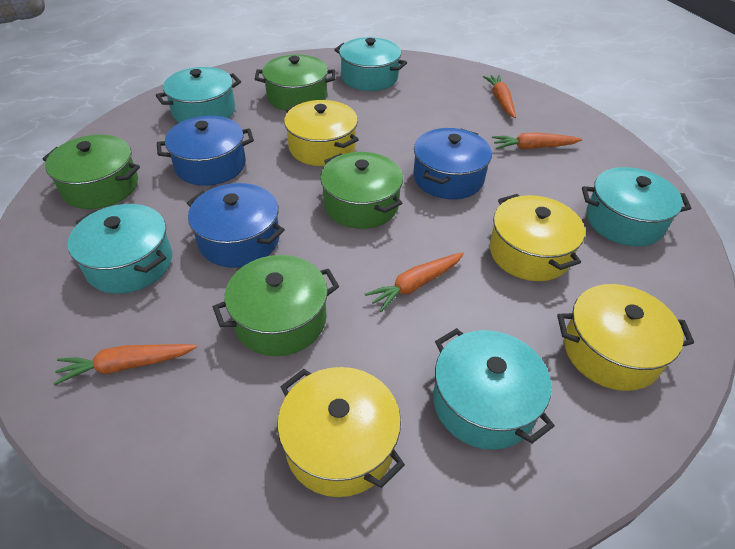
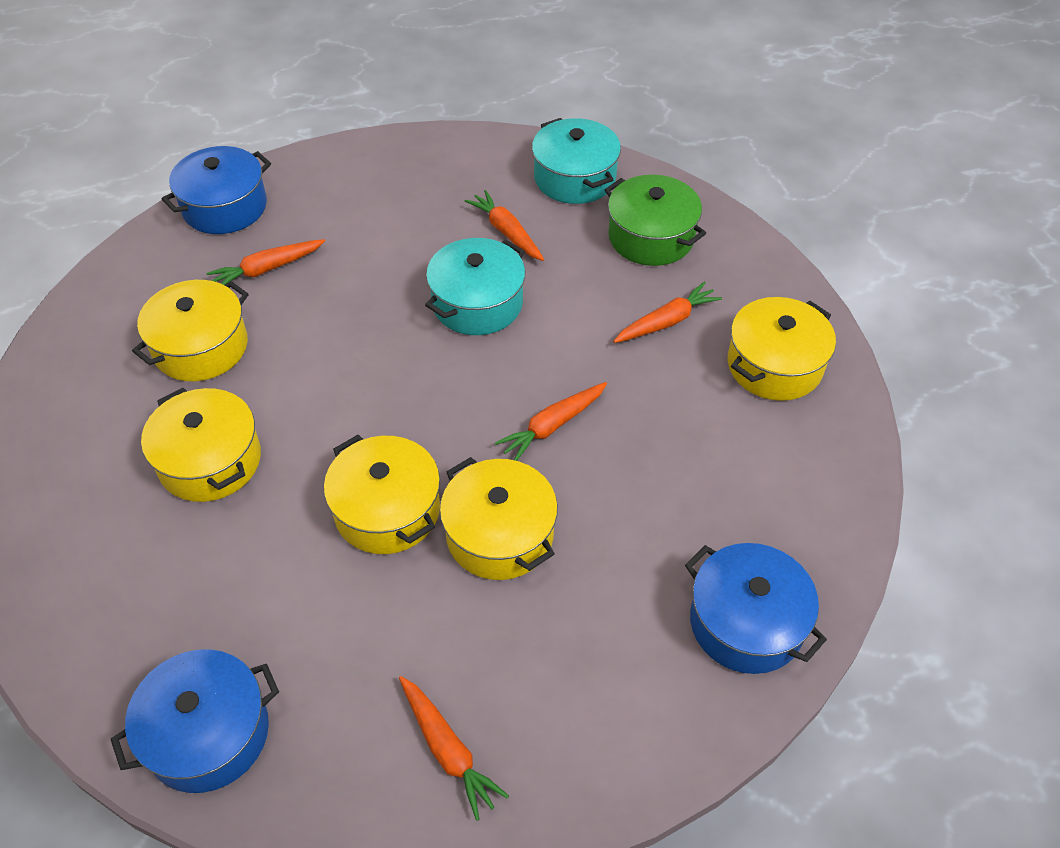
green pot: 4 -> 1
orange carrot: 4 -> 5
turquoise pot: 5 -> 2
yellow pot: 4 -> 5

